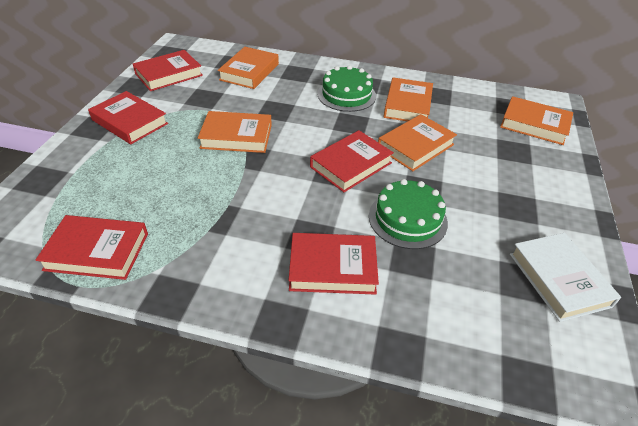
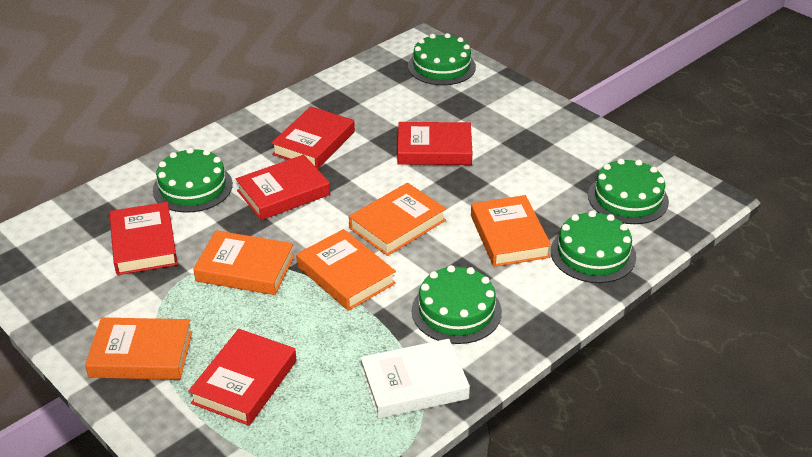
green cake: 2 -> 5

